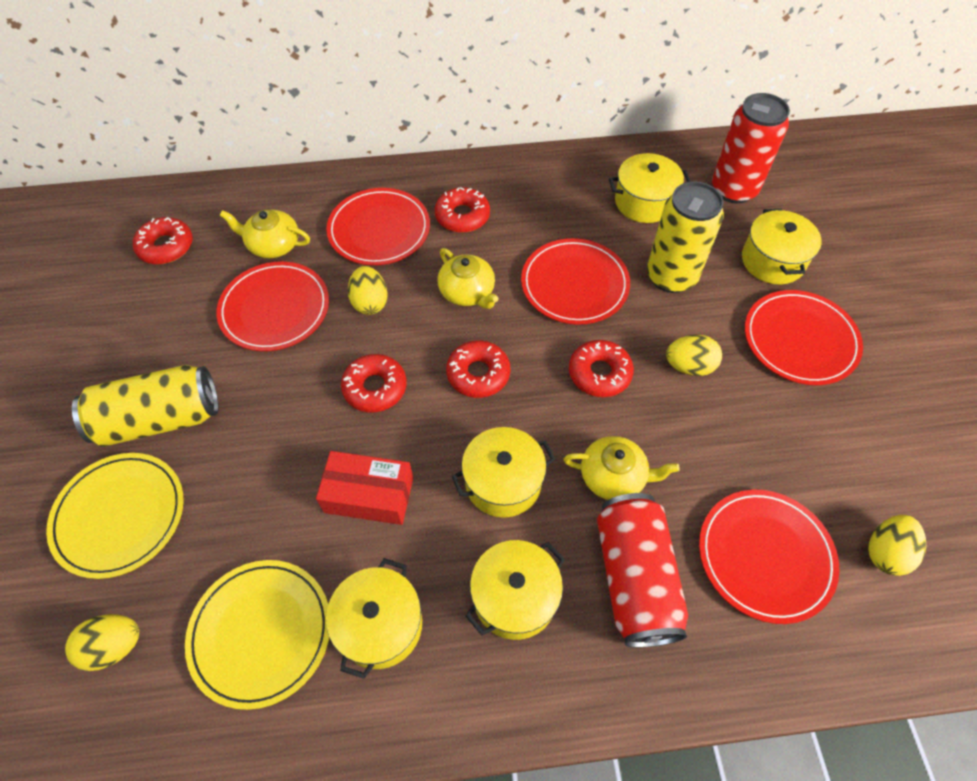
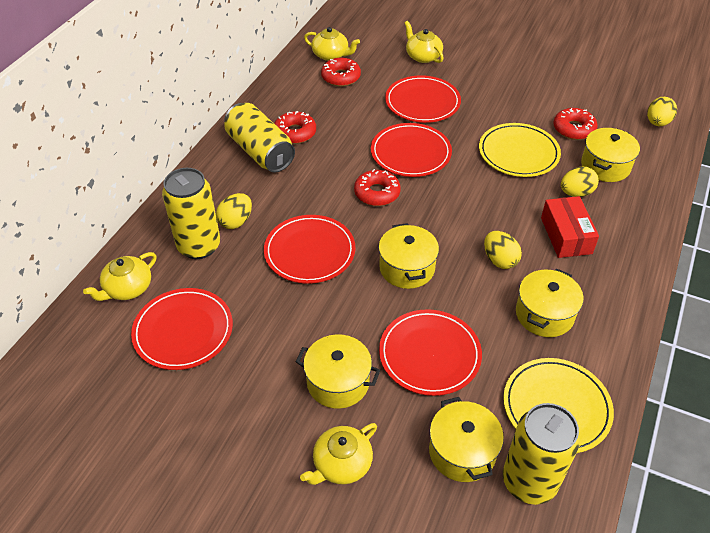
red can: 2 -> 0
red donut: 5 -> 4
yellow can: 2 -> 3
yellow teapot: 3 -> 4

